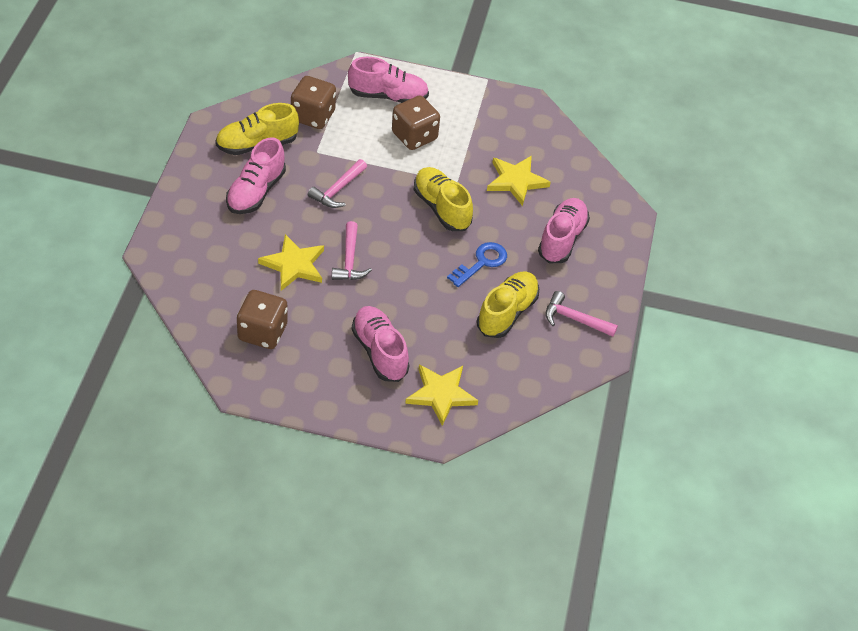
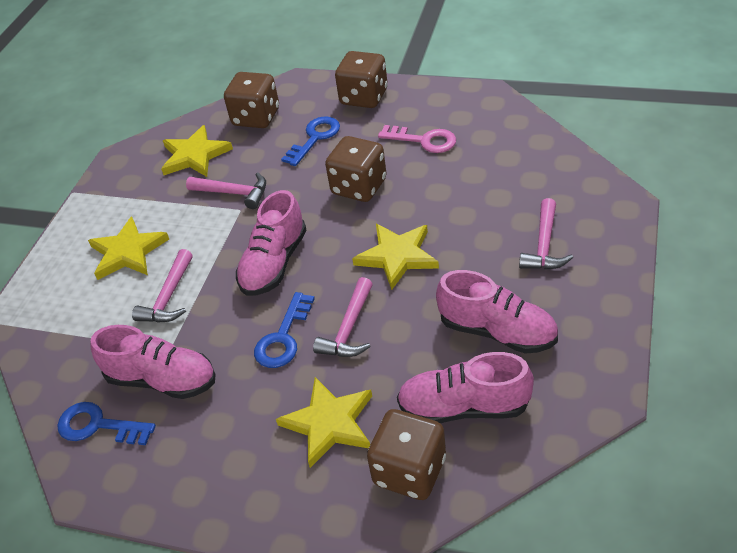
blue key: 1 -> 3
brown dice: 3 -> 4
pink hammer: 3 -> 4
pink key: 0 -> 1
yellow shoe: 3 -> 0
yellow star: 3 -> 4

